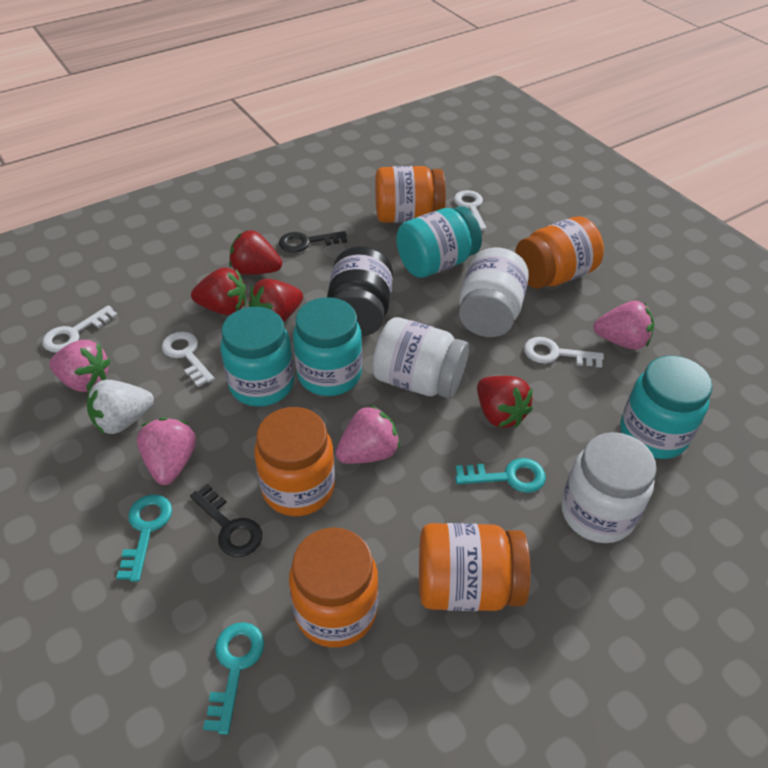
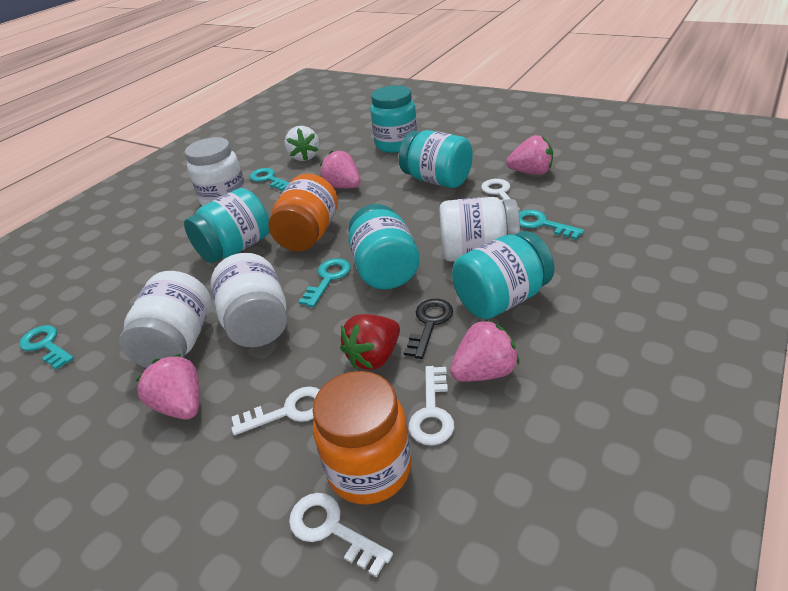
black jar: 1 -> 0
black key: 2 -> 1
orange jar: 5 -> 2
red strawberry: 4 -> 1
turquoise jar: 4 -> 5
turquoise key: 3 -> 4
white jar: 3 -> 4

